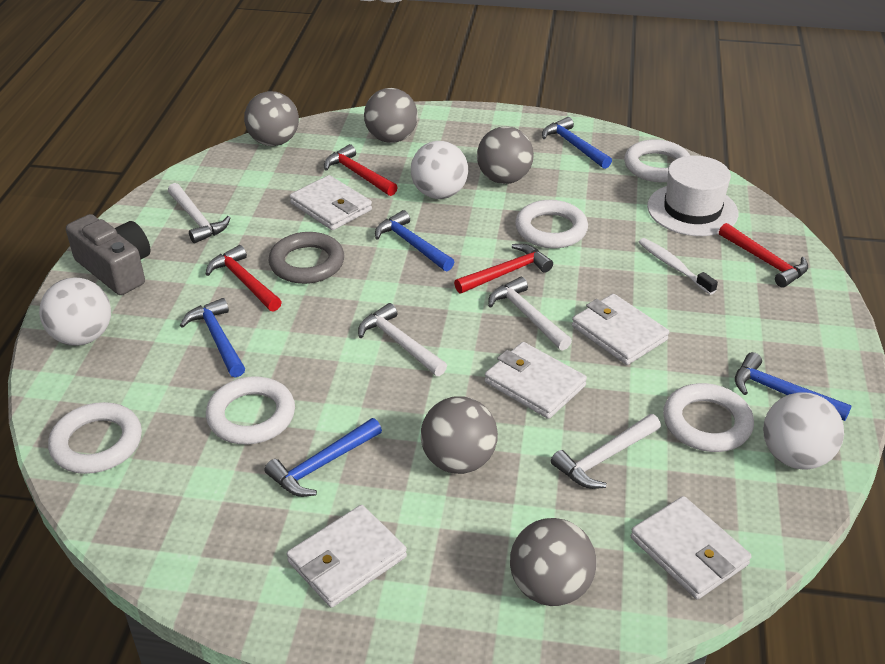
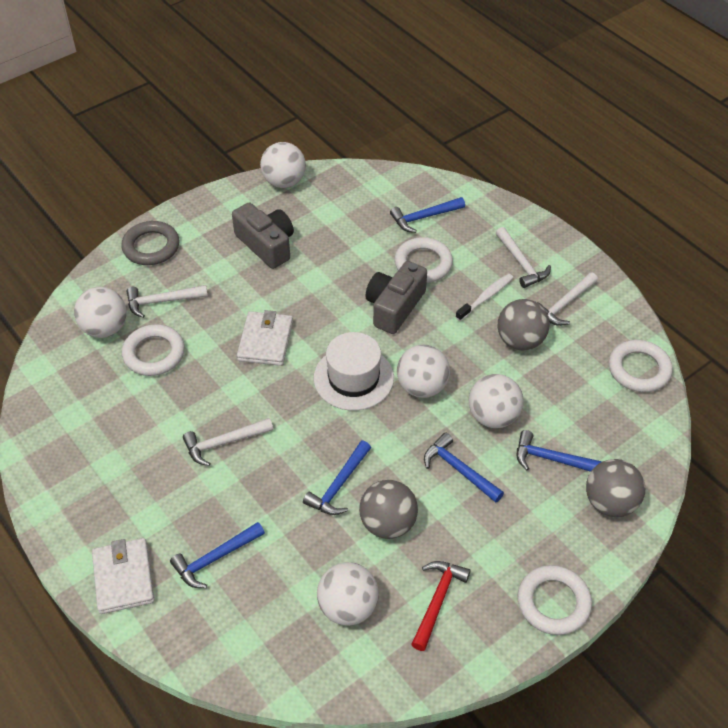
grey ball: 5 -> 3
grey camera: 1 -> 2
red hammer: 4 -> 1
white ball: 3 -> 5
white ring: 5 -> 4
white wallet: 5 -> 2

